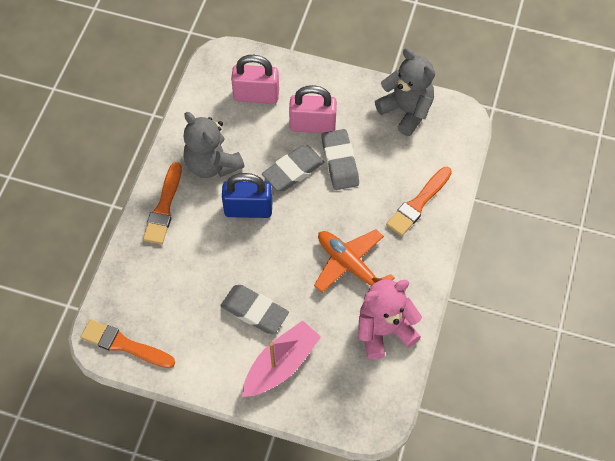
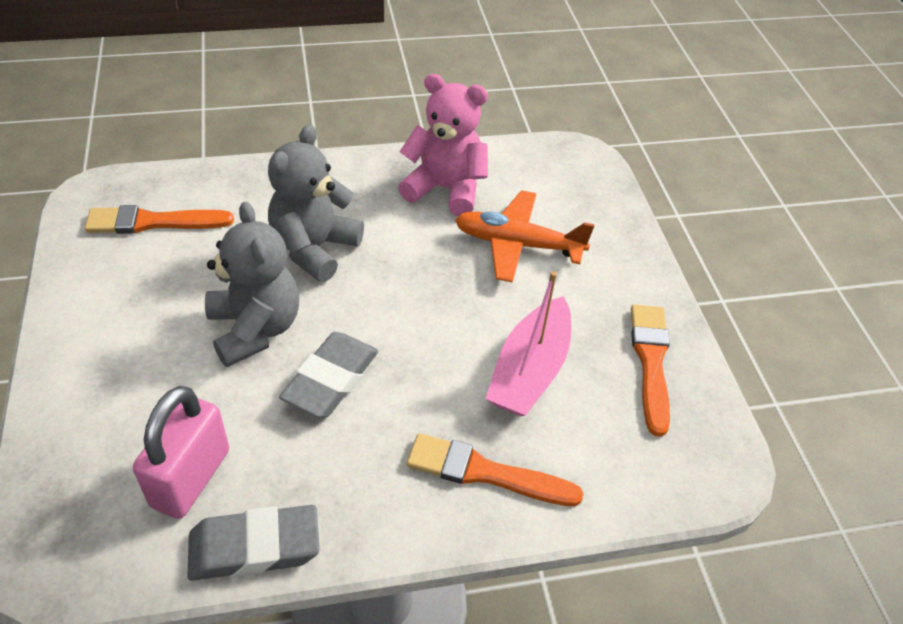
blue padlock: 1 -> 0
grey eraser: 3 -> 2
pink padlock: 2 -> 1

